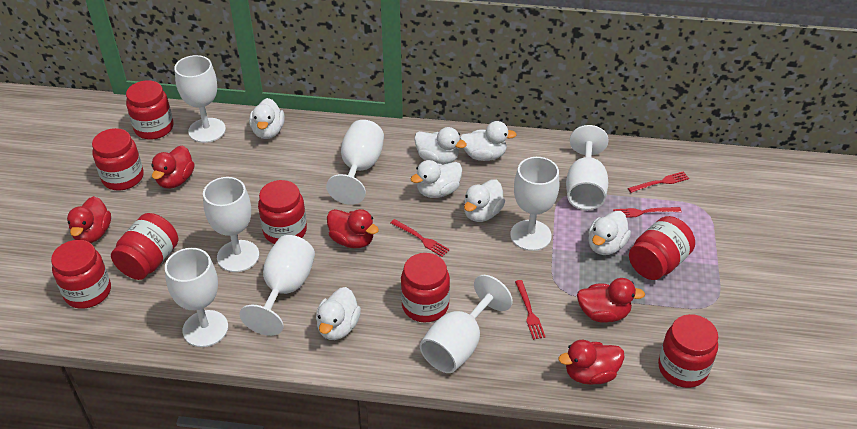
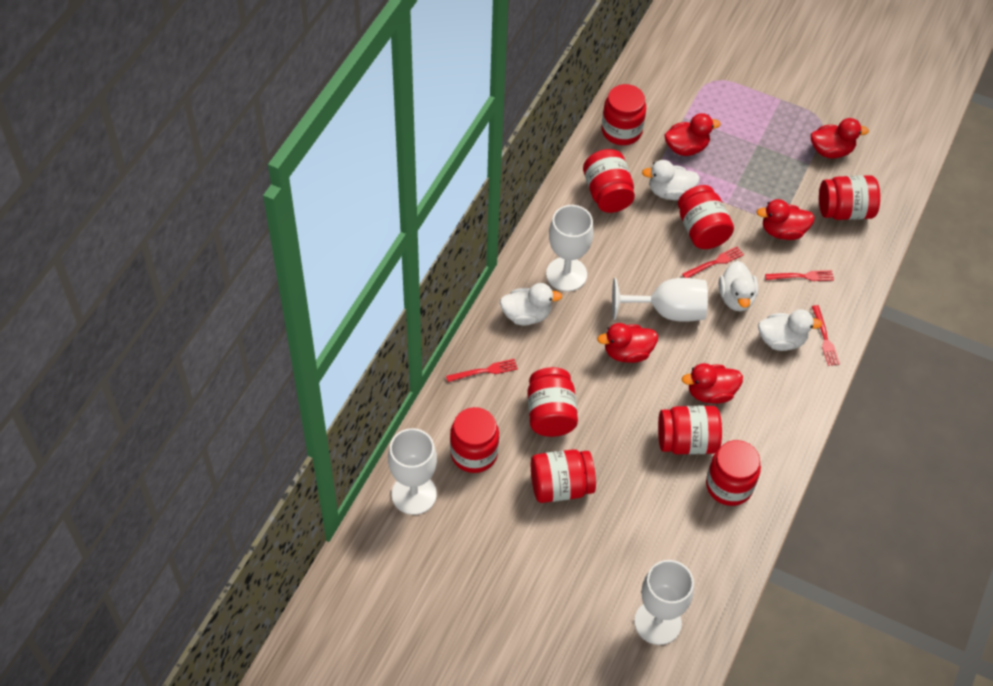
red jar: 8 -> 9
white duck: 7 -> 4
white goblet: 8 -> 4

